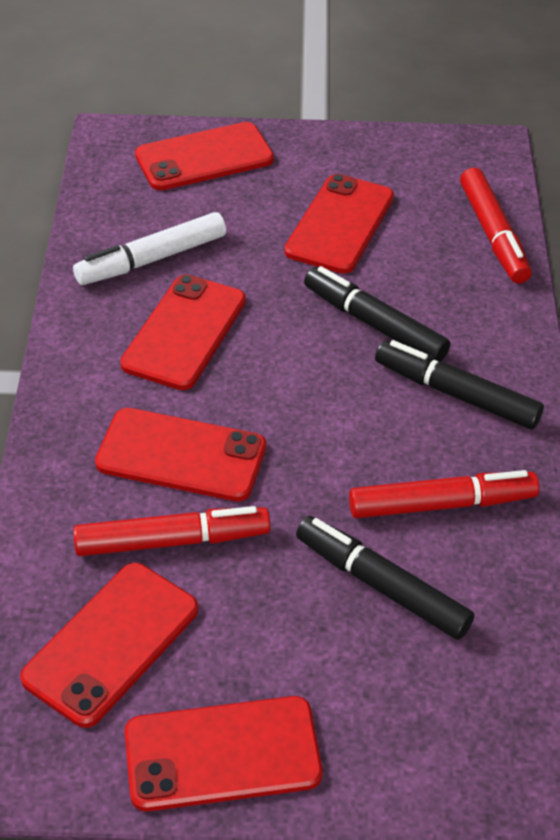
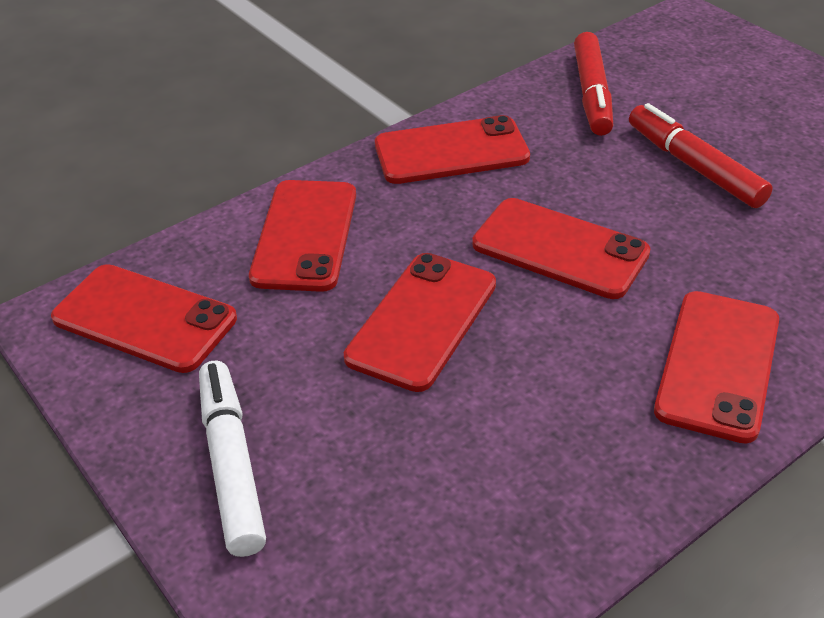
black marker: 3 -> 0
red marker: 3 -> 2

